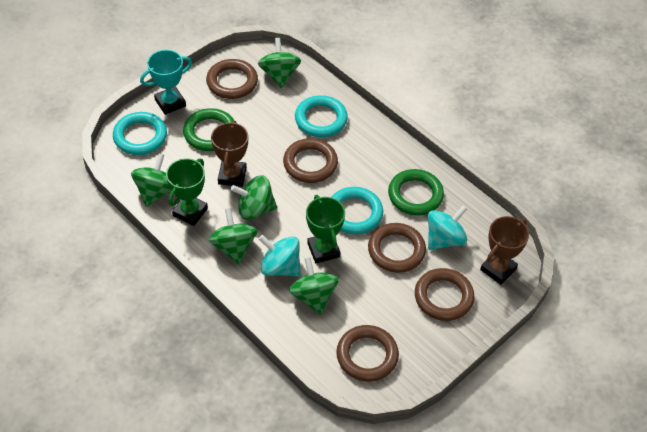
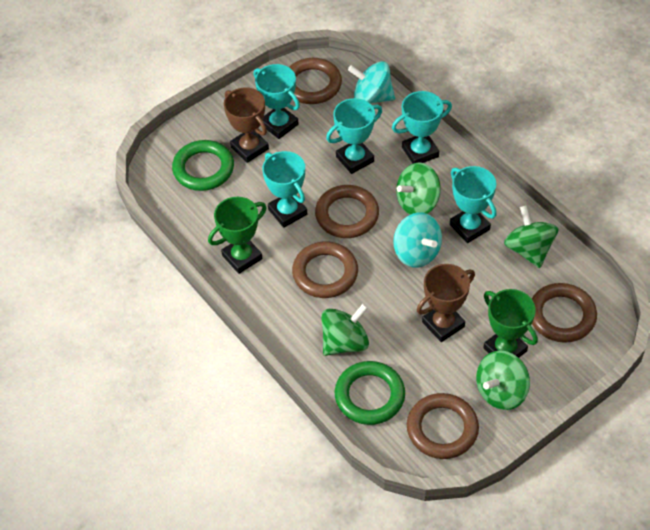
green spinning top: 5 -> 4
turquoise ring: 3 -> 0
turquoise trophy: 1 -> 5

